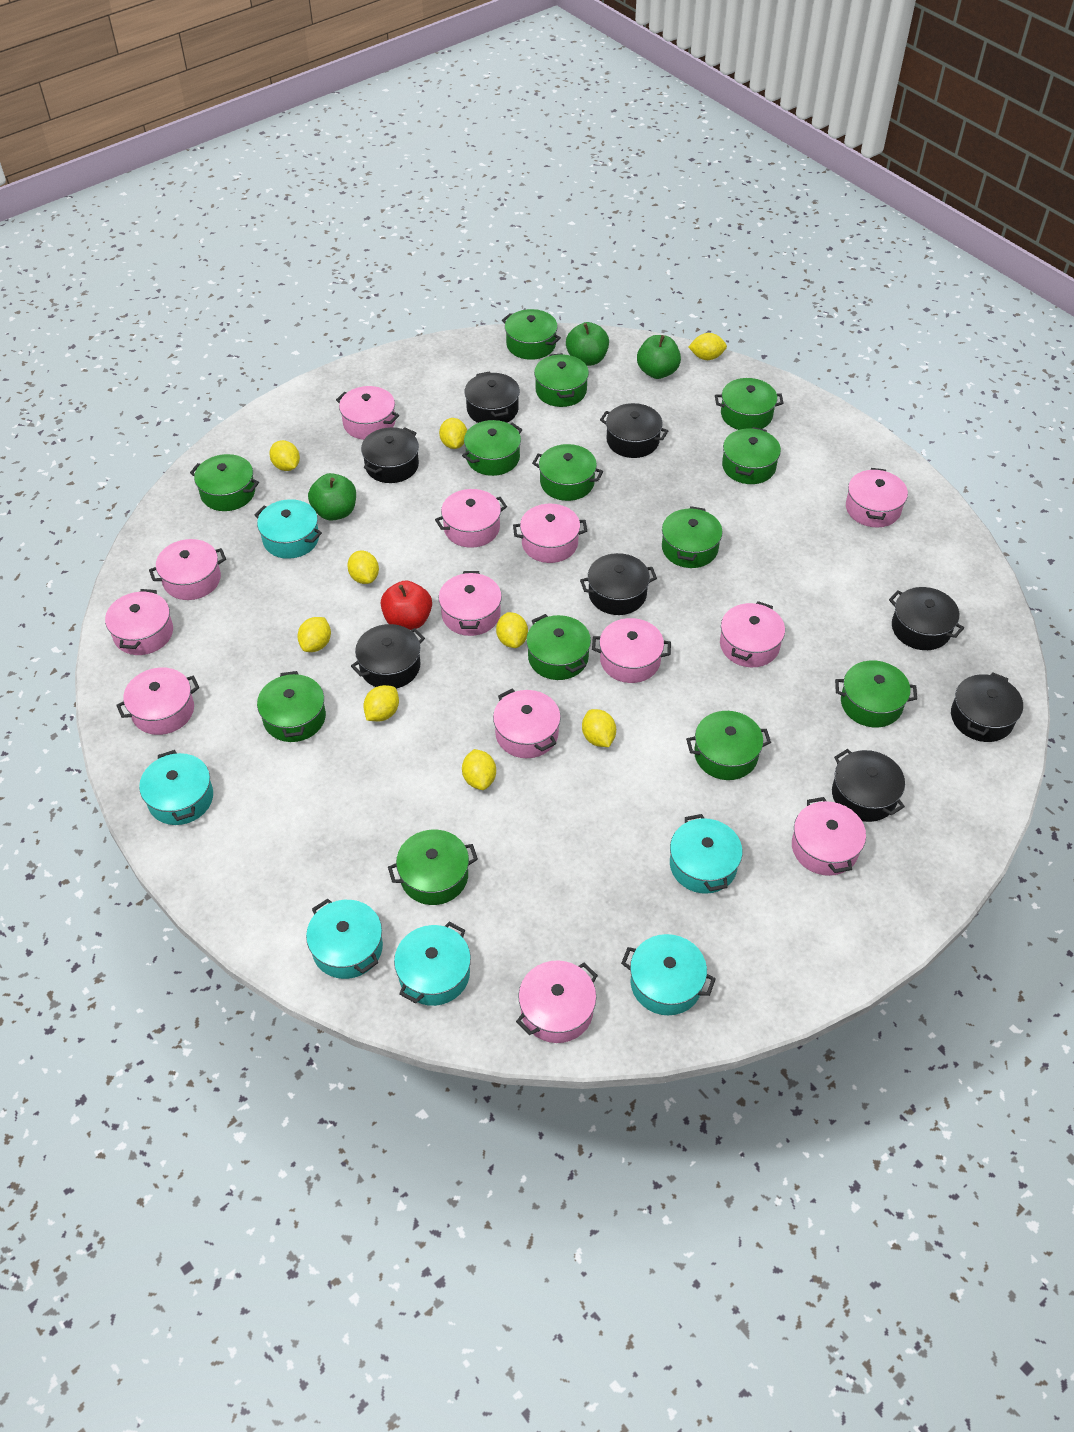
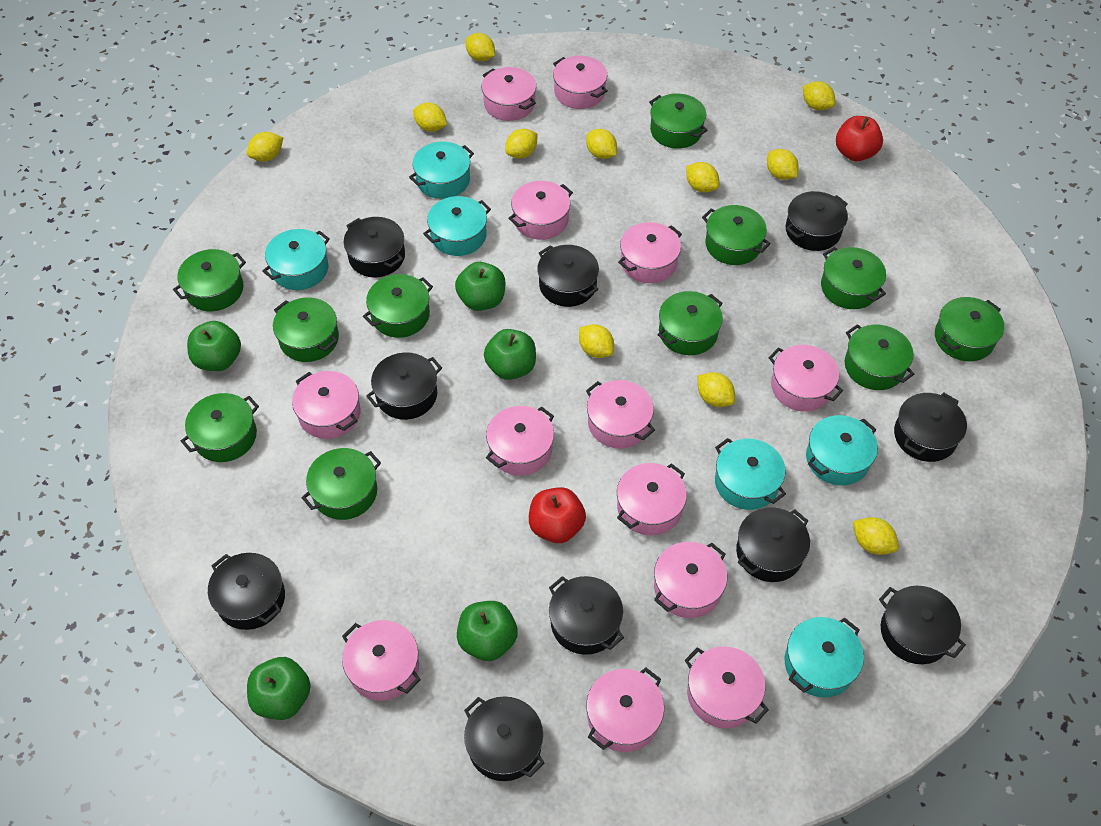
black pot: 8 -> 10
green apple: 3 -> 5
green pot: 13 -> 11
red apple: 1 -> 2
yellow lemon: 9 -> 11

